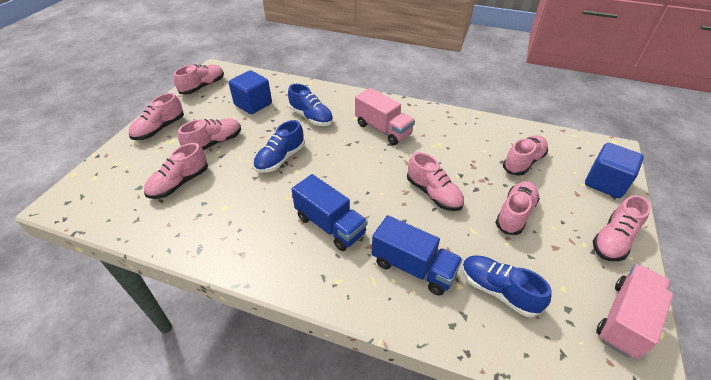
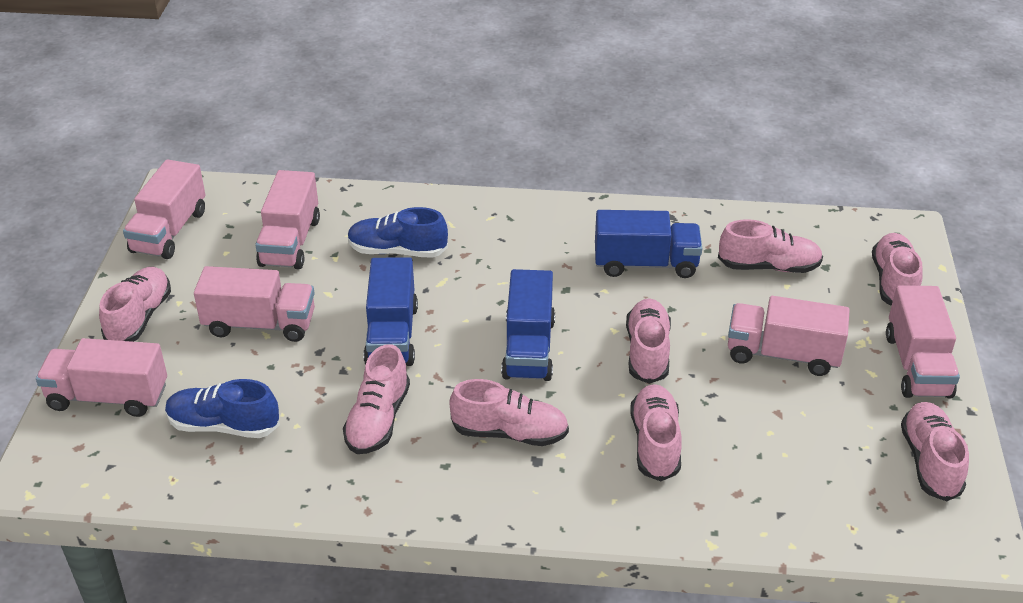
blue cube: 2 -> 0
blue shoe: 3 -> 2
blue truck: 2 -> 3
pink truck: 2 -> 6

